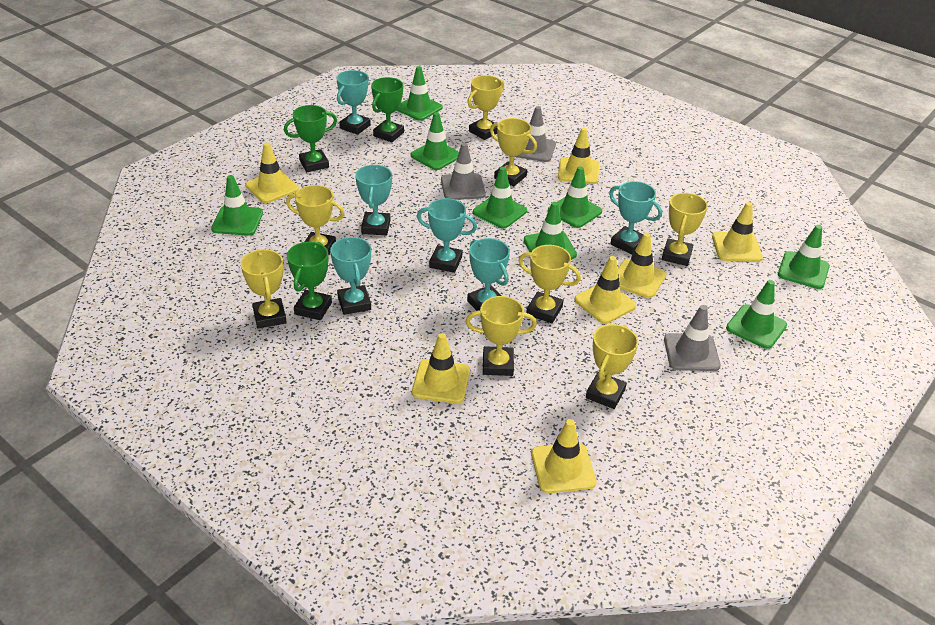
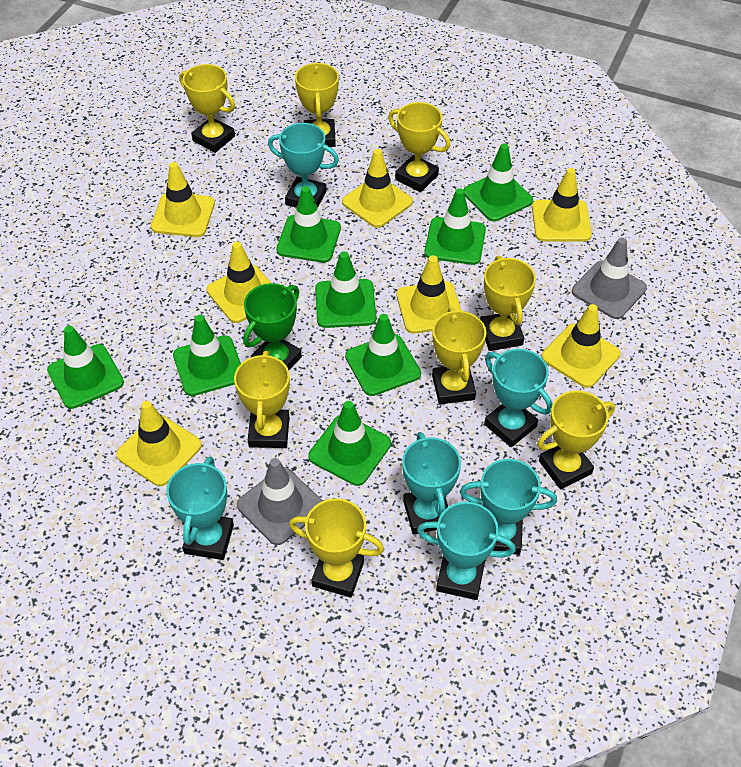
green trophy: 3 -> 1
grey traffic cone: 3 -> 2

